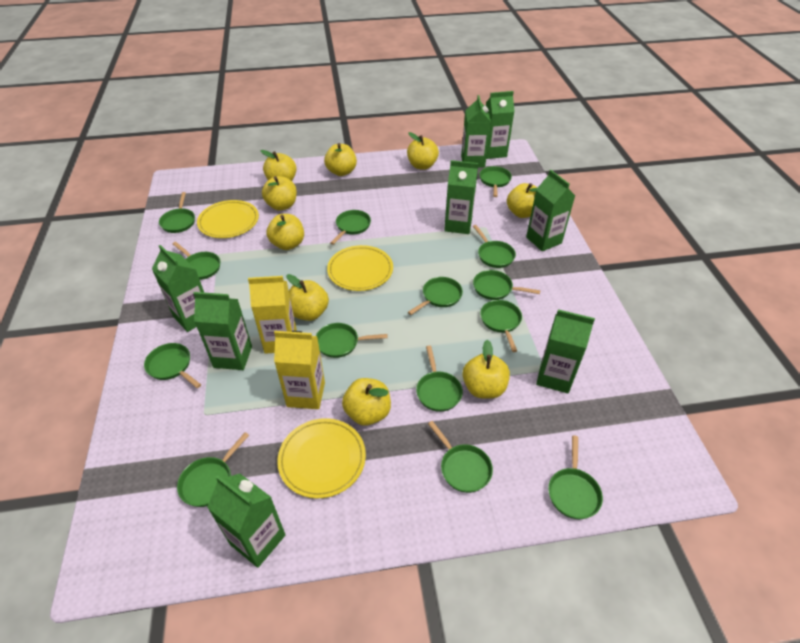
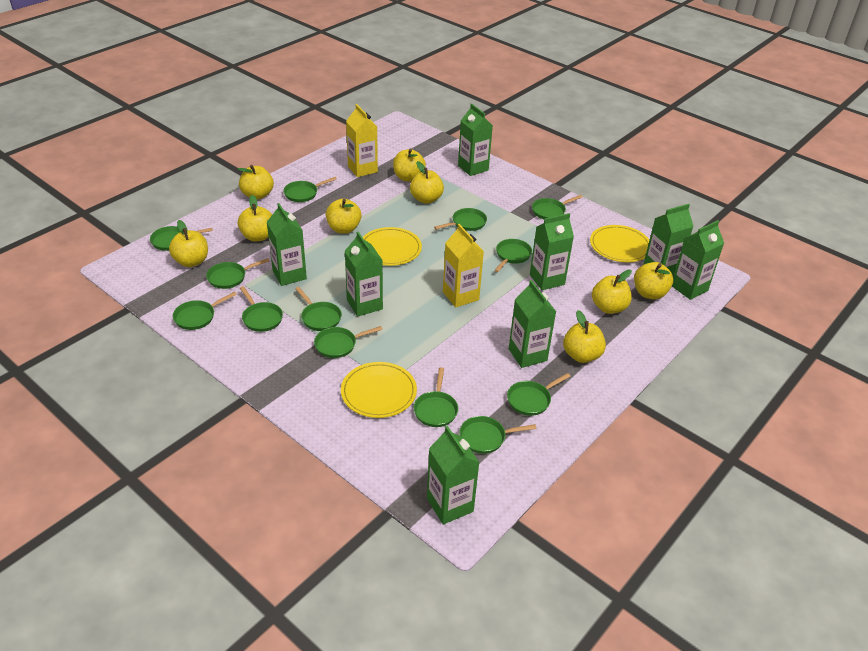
green pan: 14 -> 13

